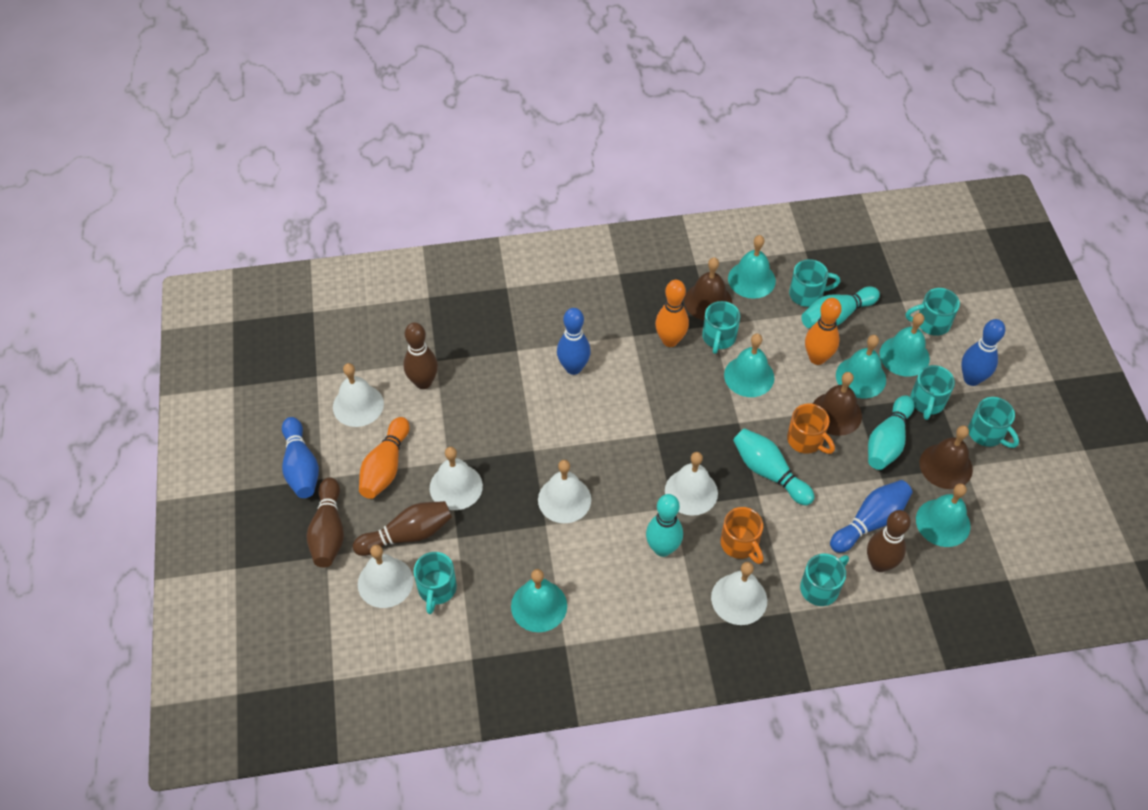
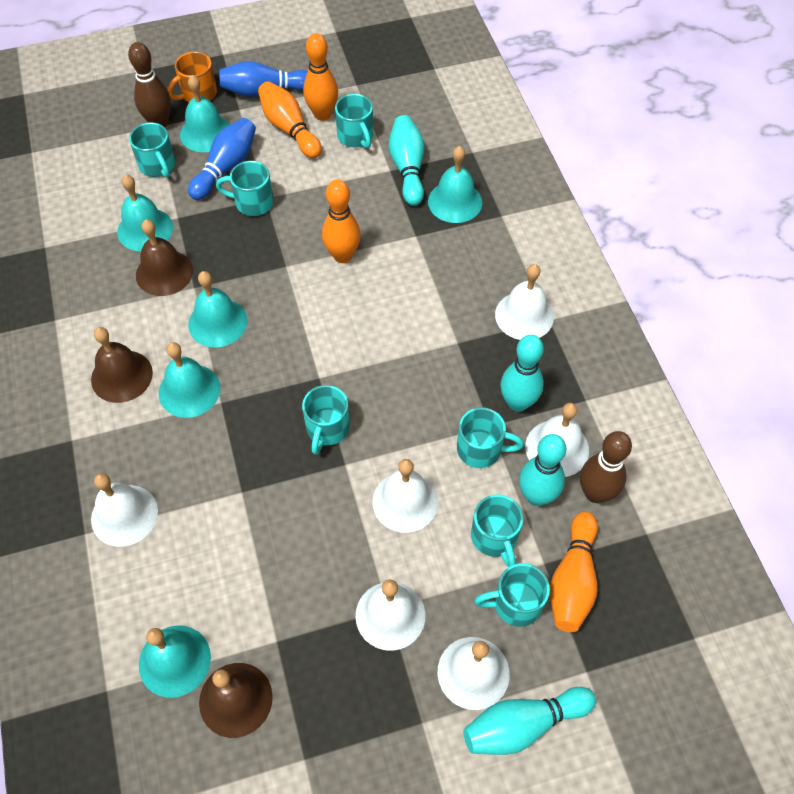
blue bowling pin: 4 -> 2
brown bowling pin: 4 -> 2
orange bowling pin: 3 -> 4
orange mug: 2 -> 1

